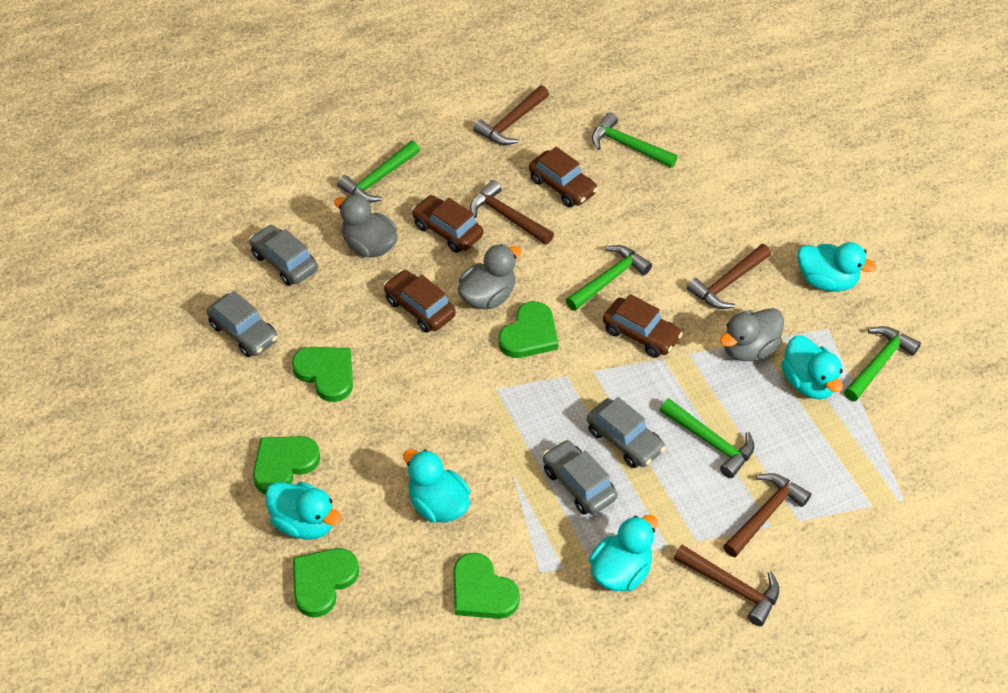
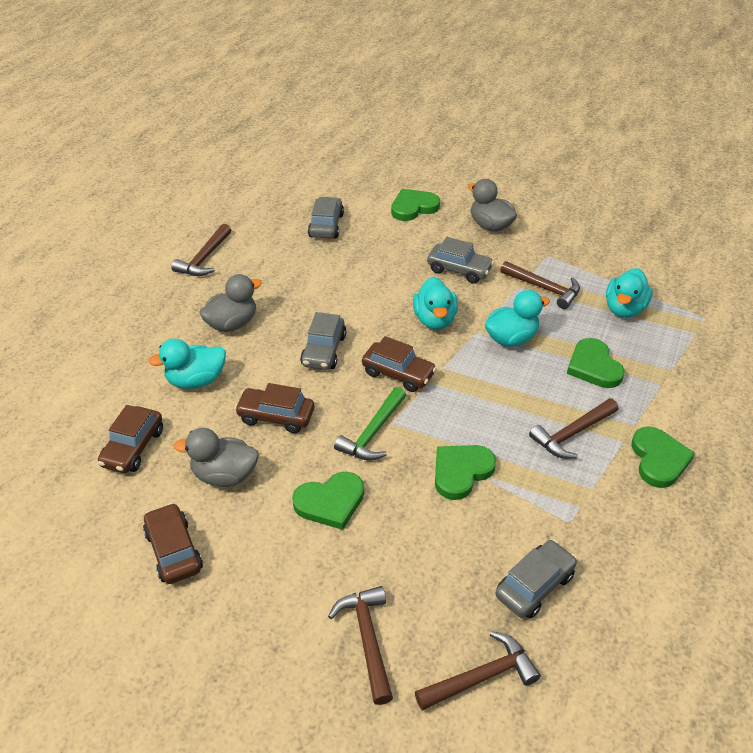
green hammer: 5 -> 1
turquoise duck: 5 -> 4

